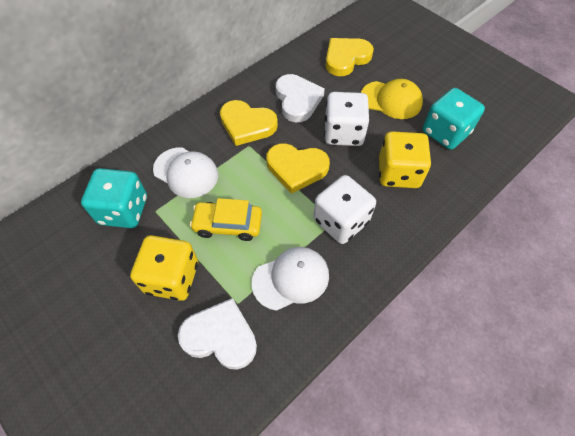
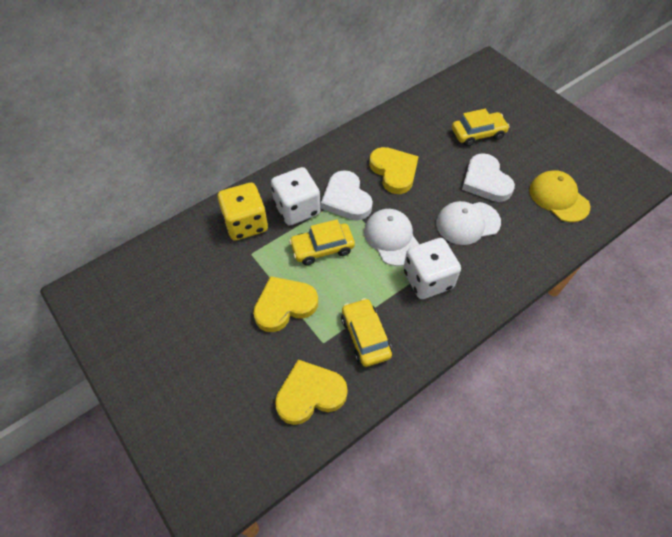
turquoise dice: 2 -> 0
yellow car: 1 -> 3
yellow dice: 2 -> 1

